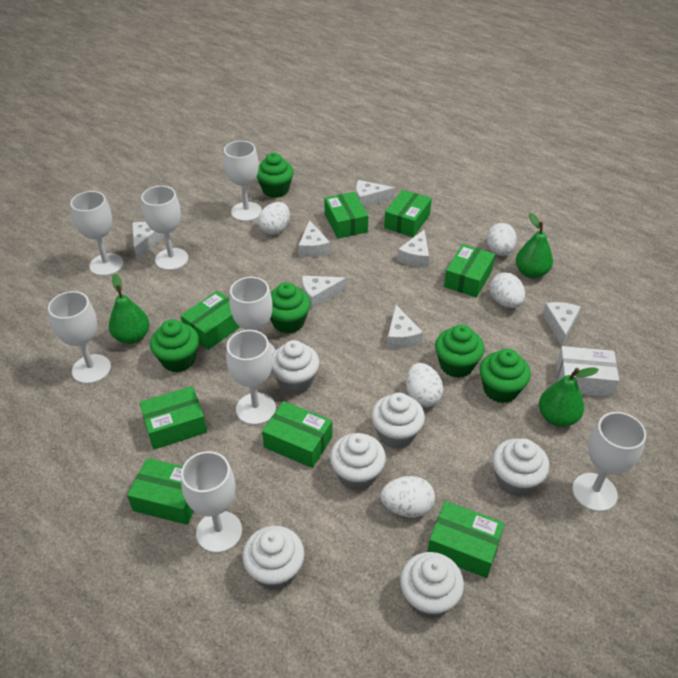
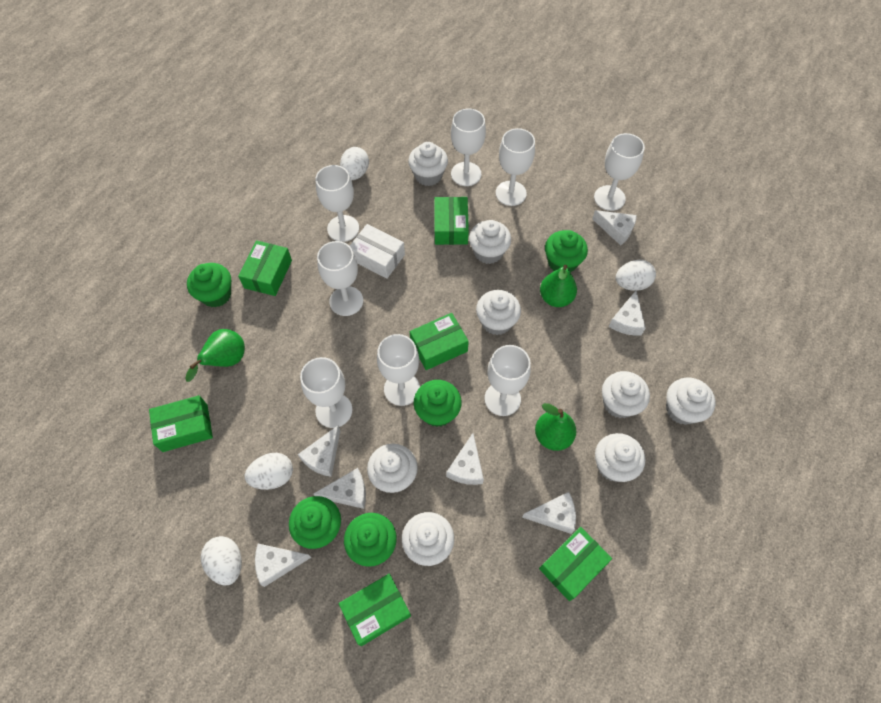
green box: 8 -> 6
white cupcake: 6 -> 8
white egg: 5 -> 4

